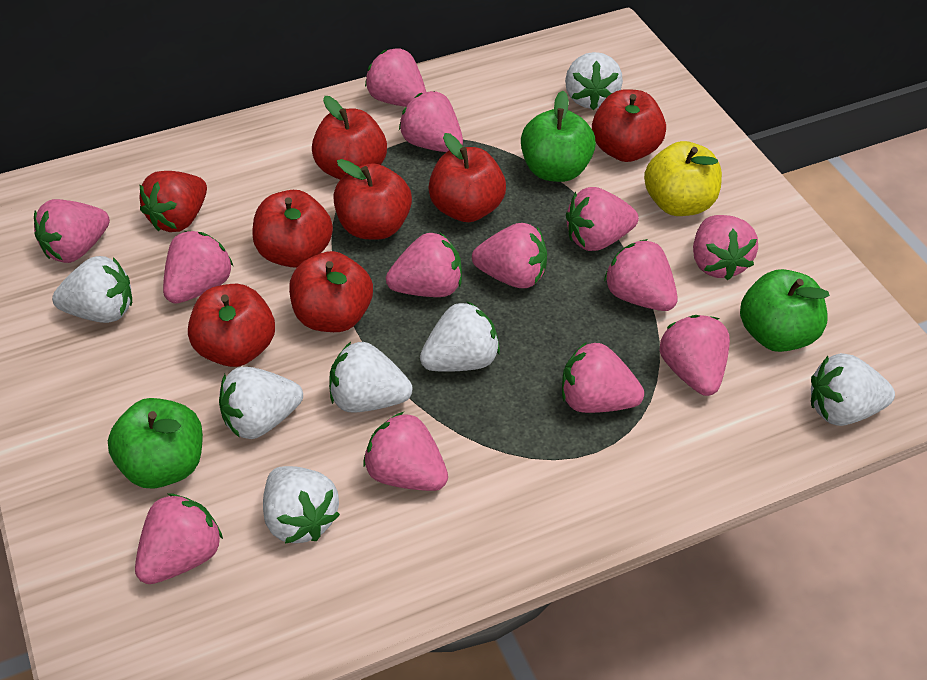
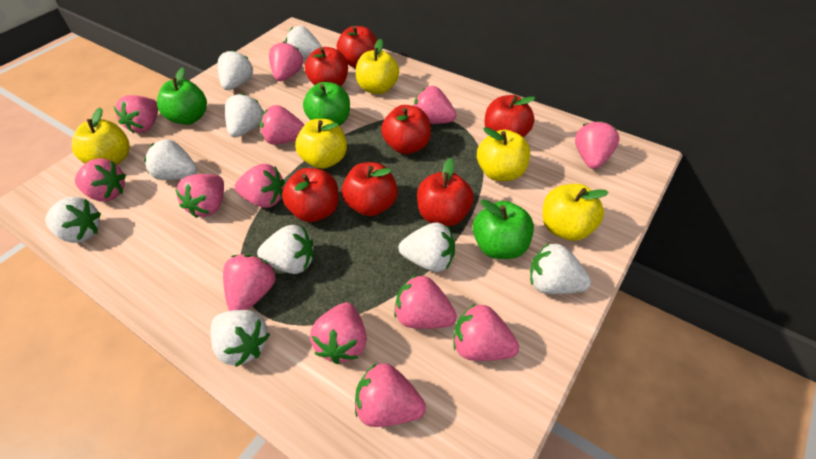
red strawberry: 1 -> 0
white strawberry: 7 -> 9
yellow apple: 1 -> 5

